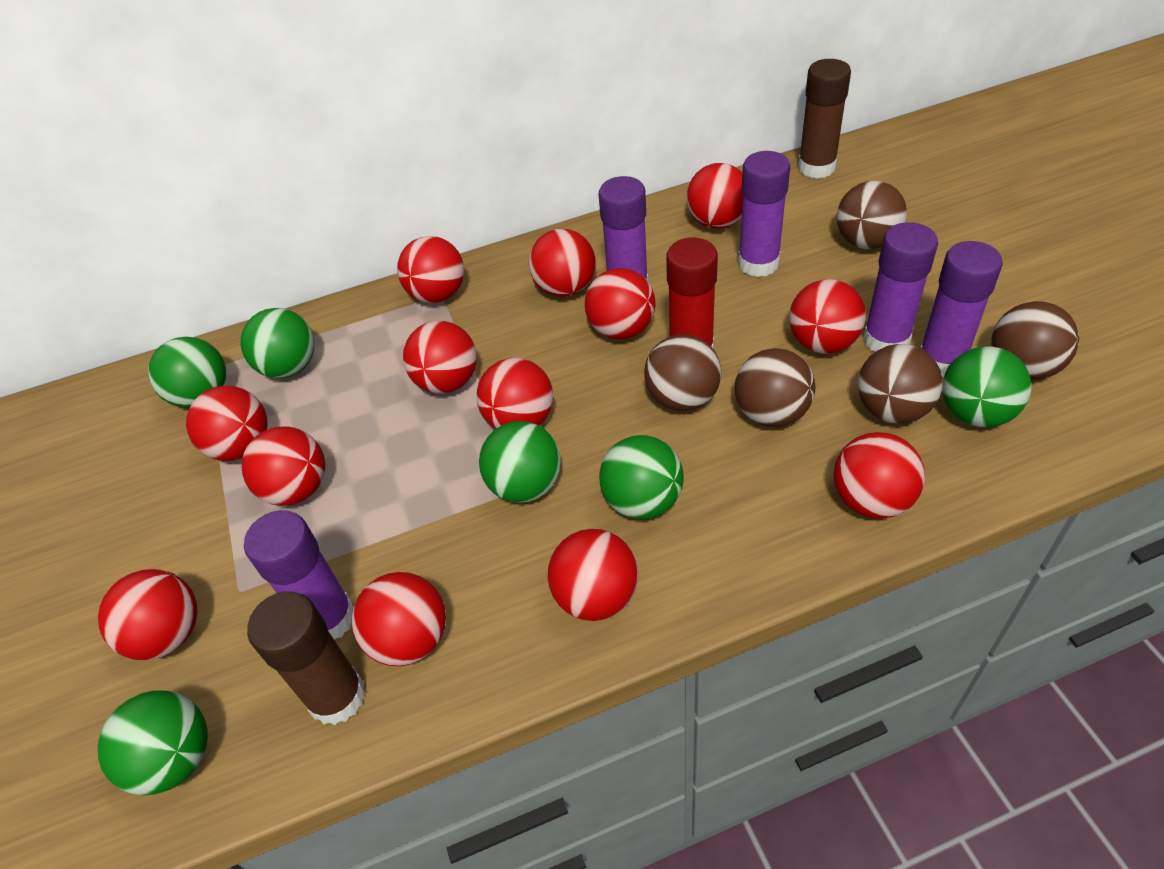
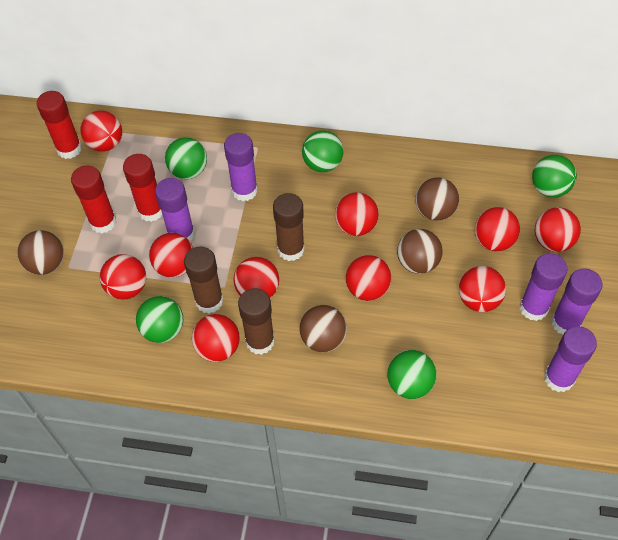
brown ball: 5 -> 4
brown glue stick: 2 -> 3
green ball: 6 -> 5
red ball: 13 -> 10
red glue stick: 1 -> 3

